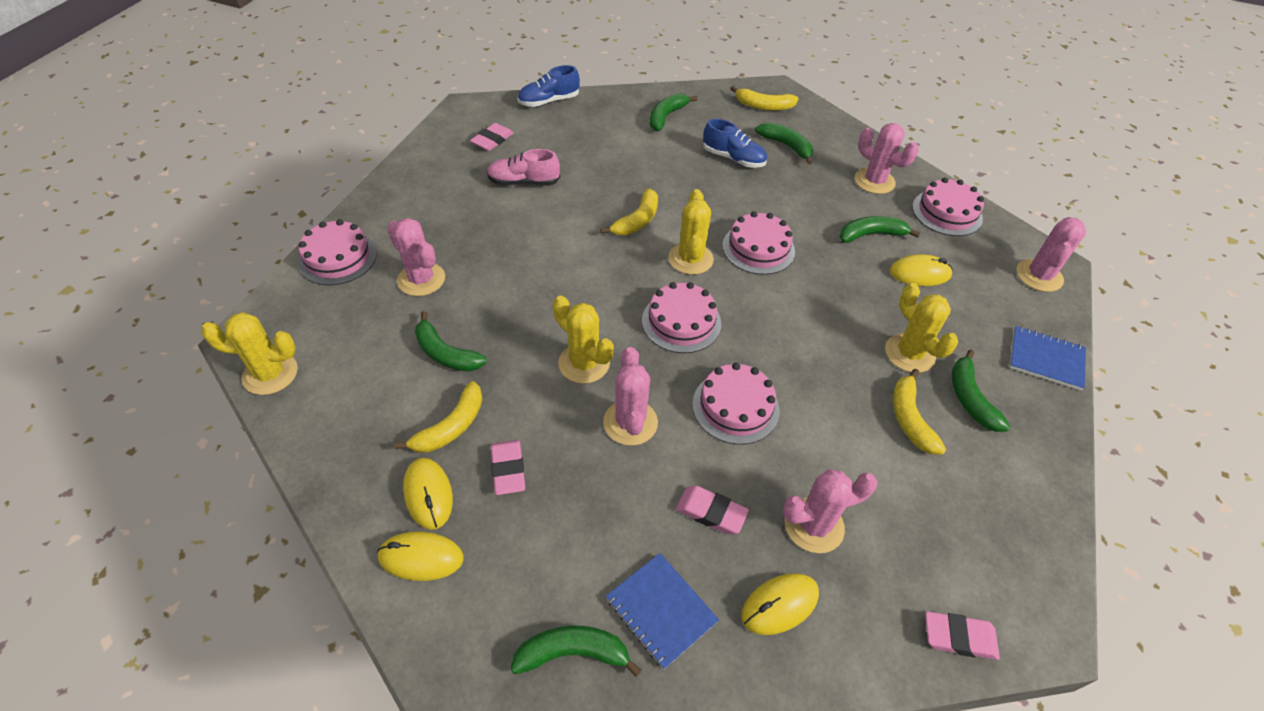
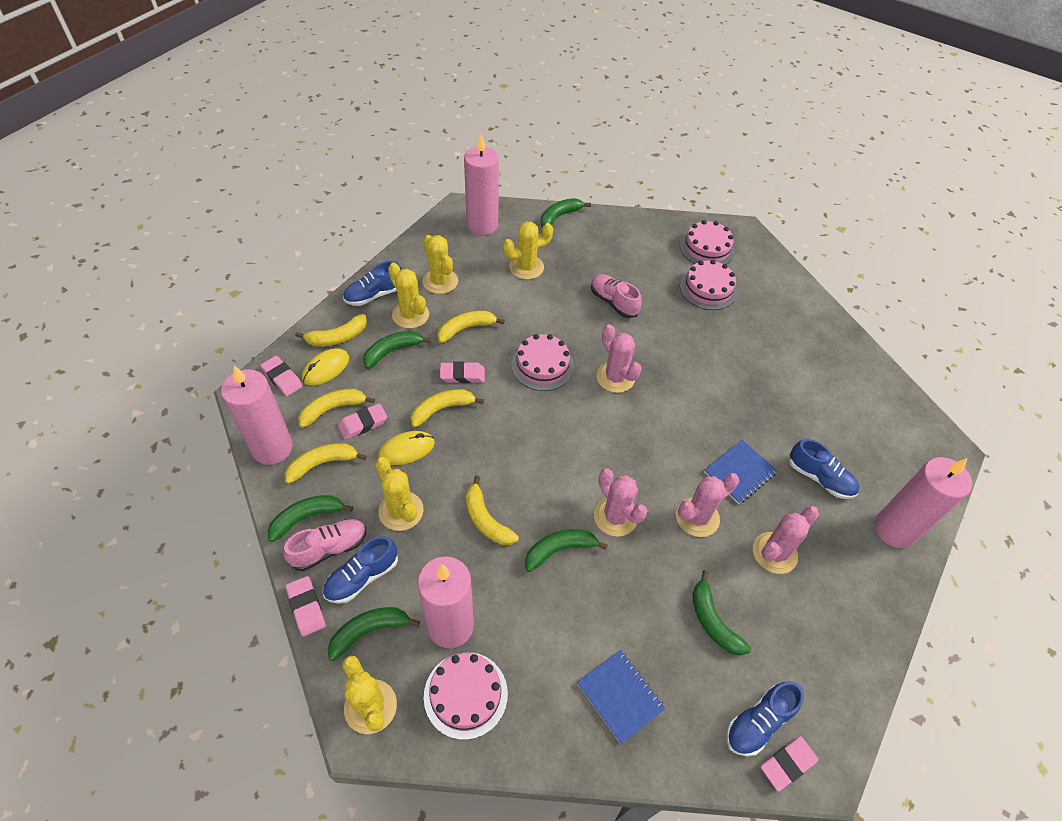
blue shoe: 2 -> 4
pink cactus: 5 -> 4
pink cake: 5 -> 4
pink candle: 0 -> 4
pink eraser: 4 -> 5
pink shoe: 1 -> 2
yellow banana: 4 -> 6
yellow cactus: 4 -> 5
yellow mouse: 4 -> 2

